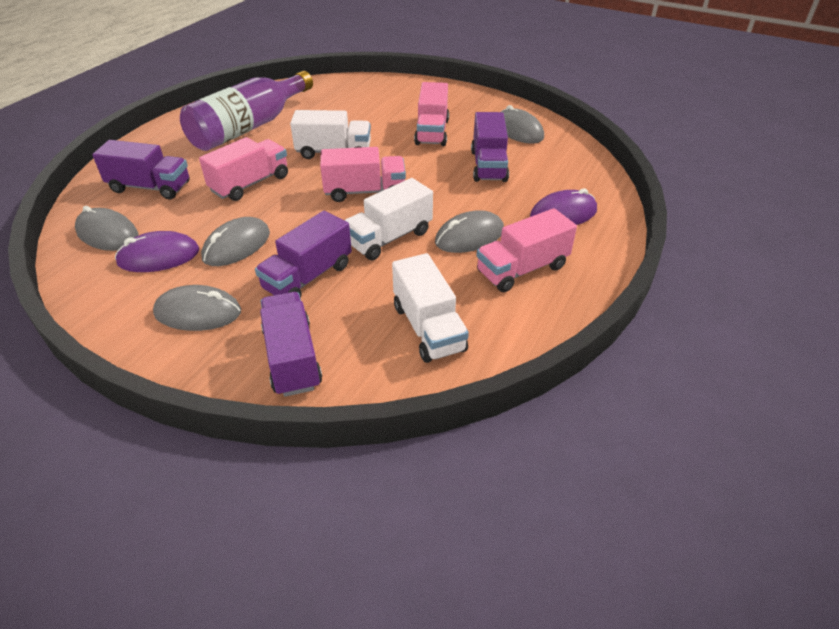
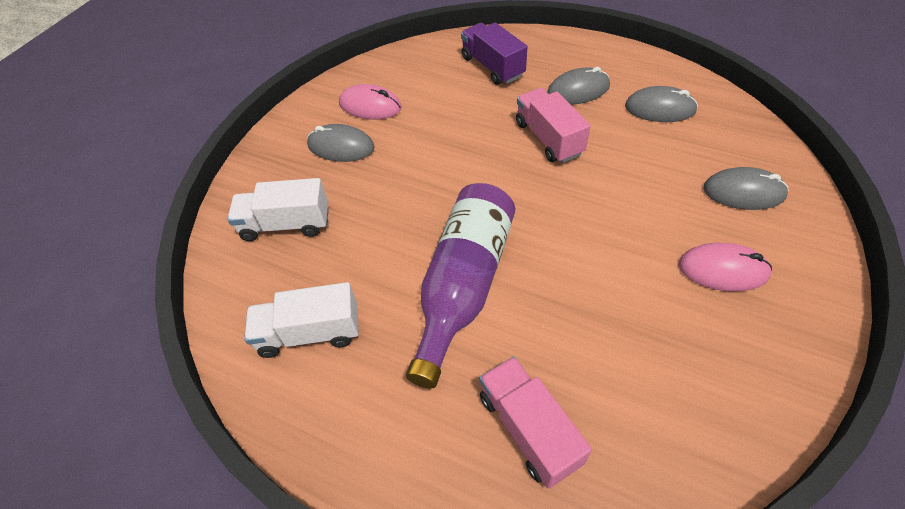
grey mouse: 5 -> 4
pink mouse: 0 -> 2
pink truck: 4 -> 2
purple mouse: 2 -> 0
purple truck: 4 -> 1
white truck: 3 -> 2

